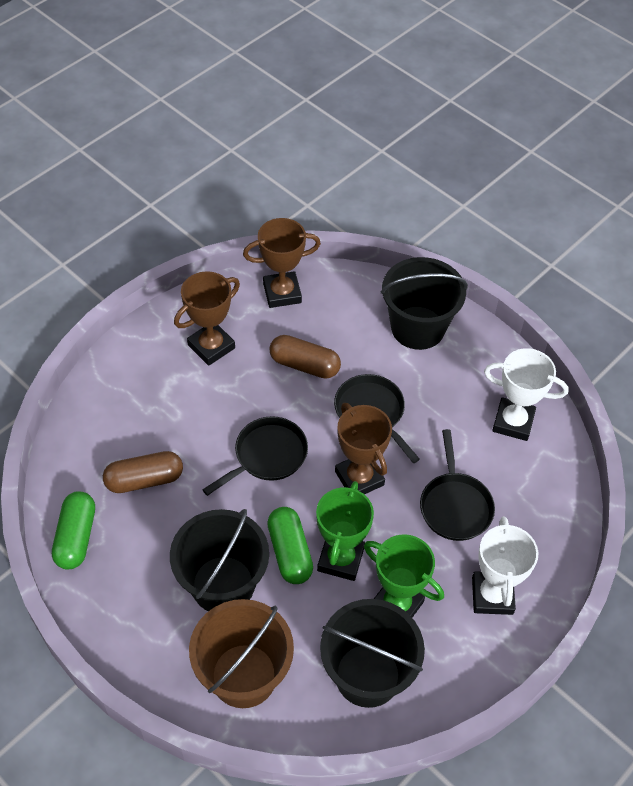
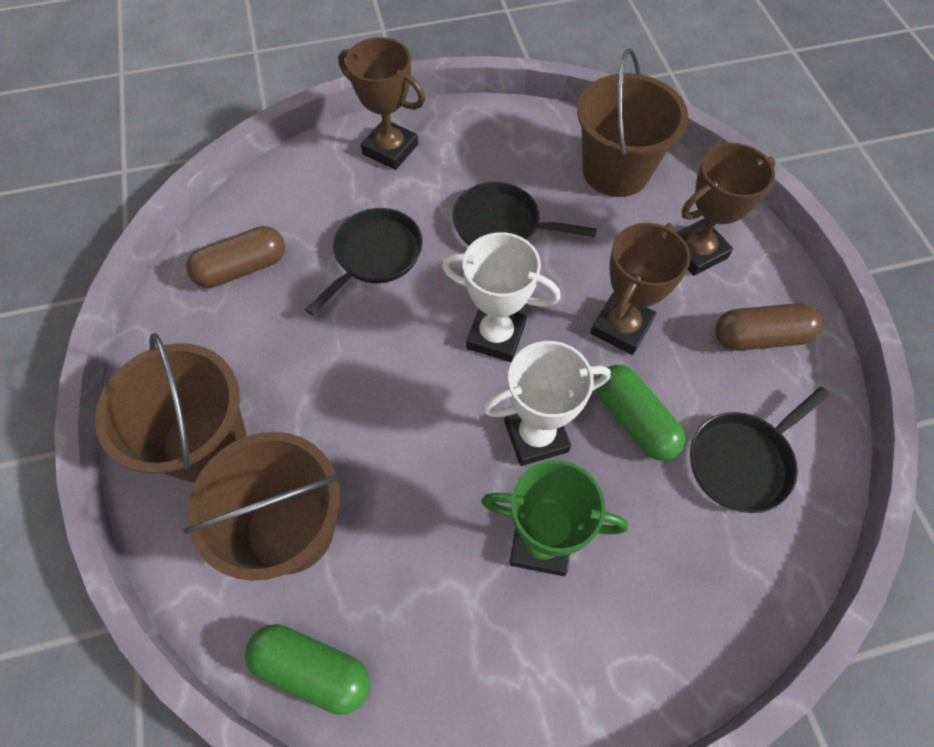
black bucket: 3 -> 0
brown bucket: 1 -> 3
green trophy: 2 -> 1

